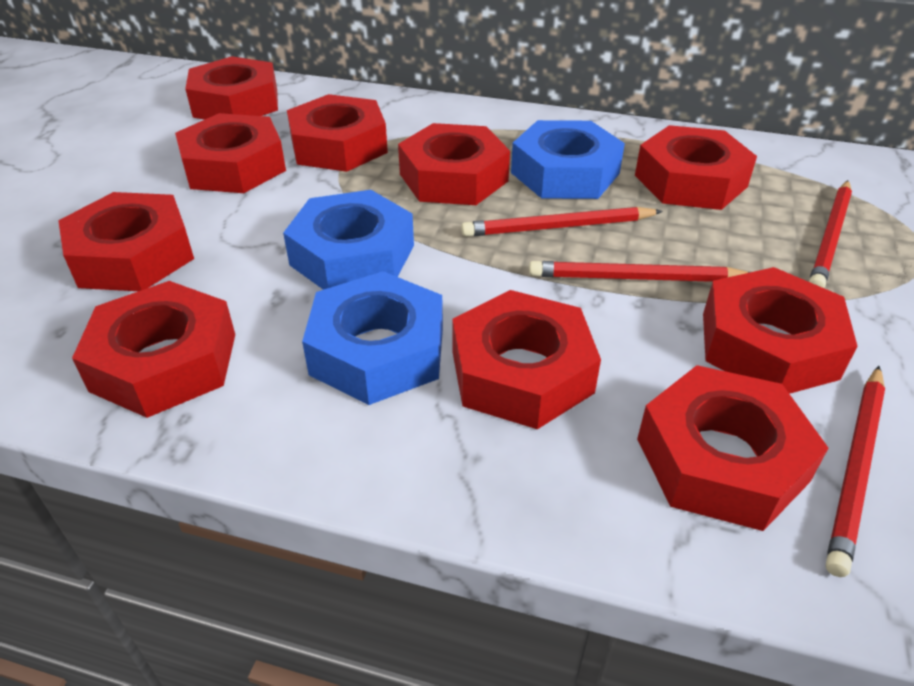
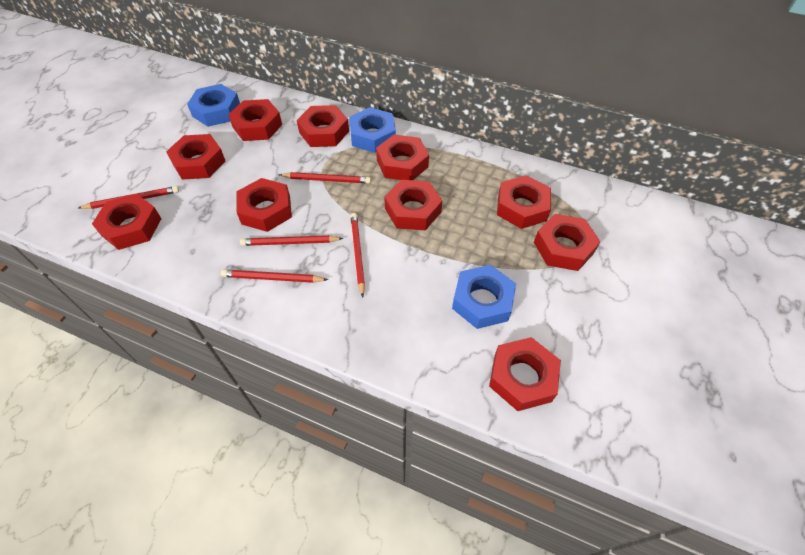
red pencil: 4 -> 5

